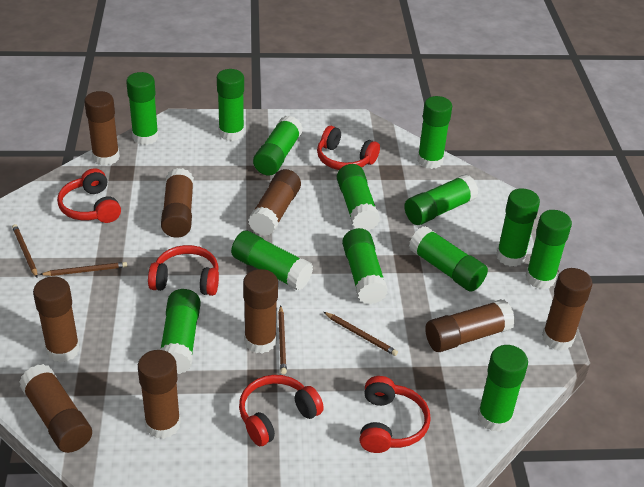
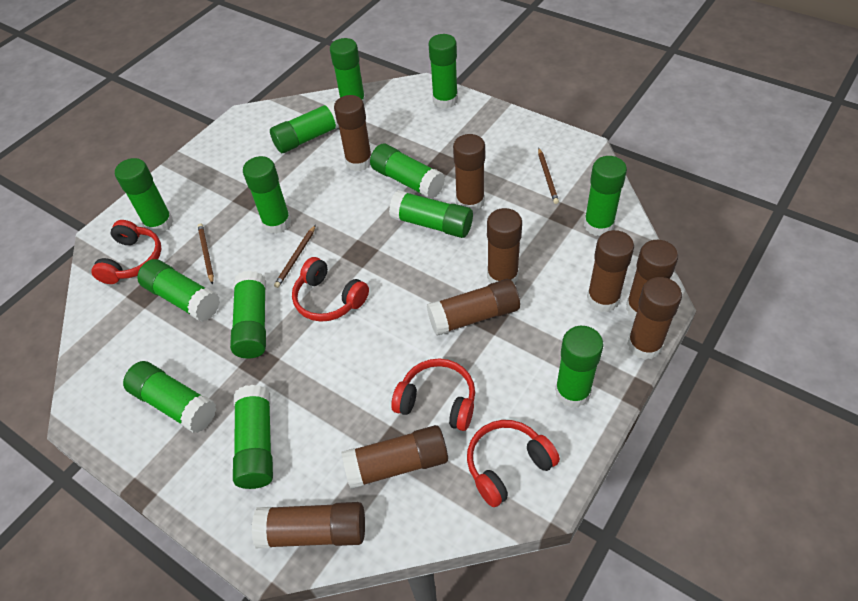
brown pencil: 4 -> 3
red headphones: 5 -> 4

